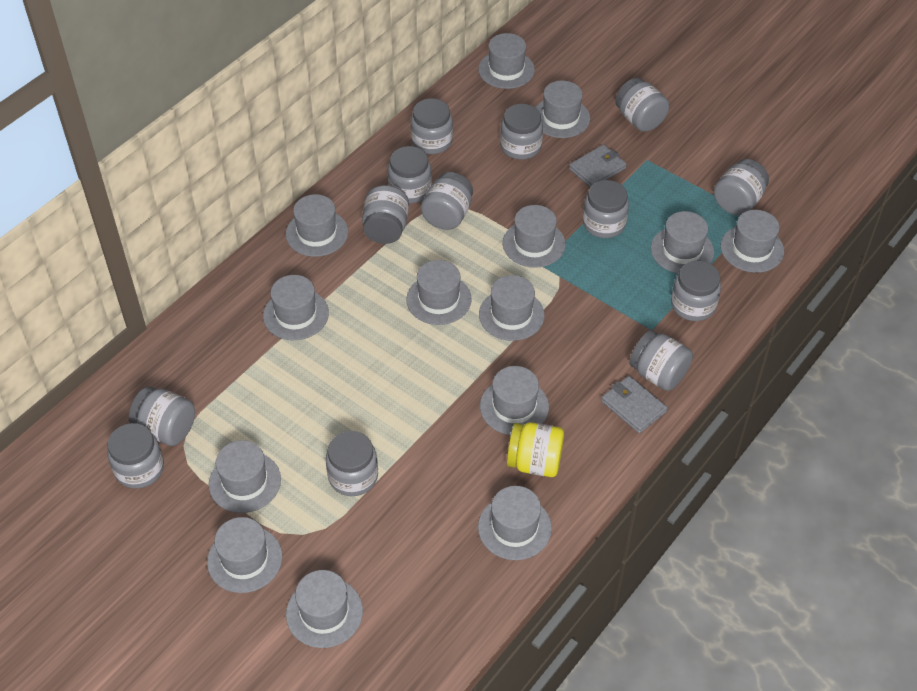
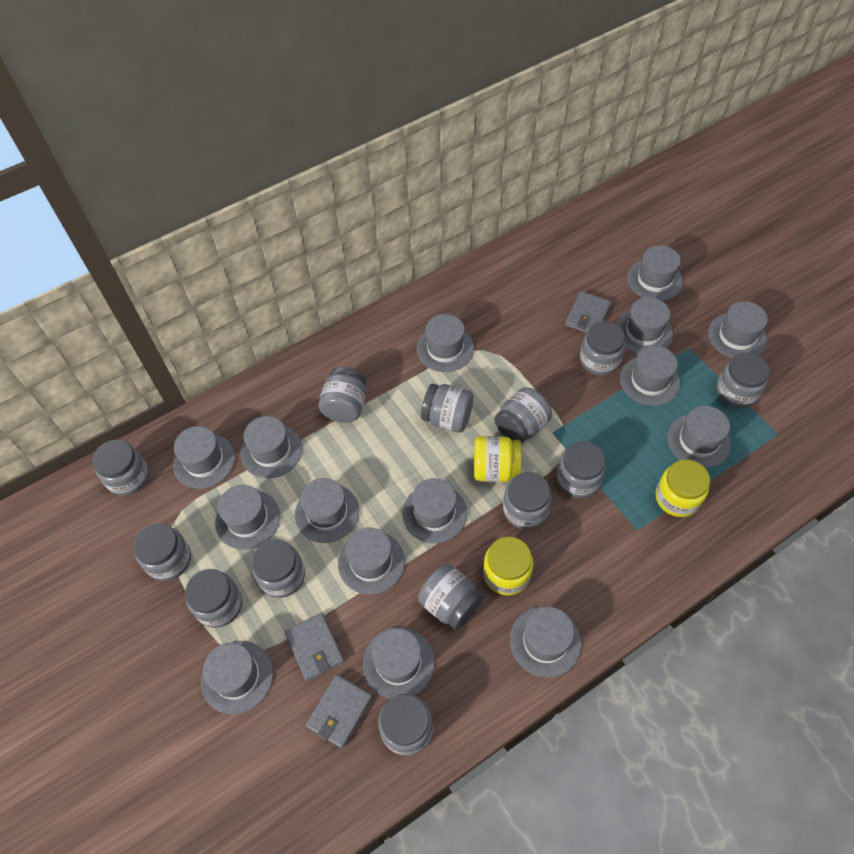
grey hat: 14 -> 15
grey wallet: 2 -> 3
yellow jar: 1 -> 3

